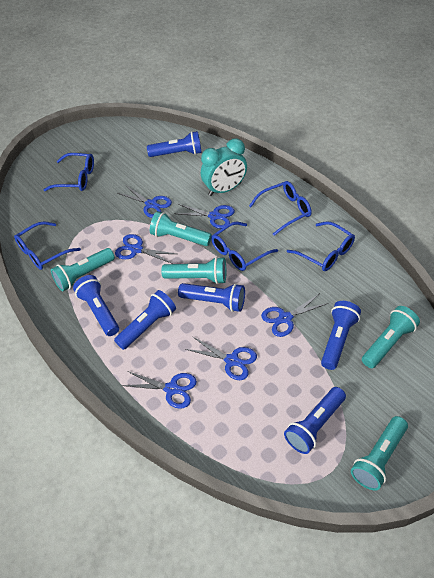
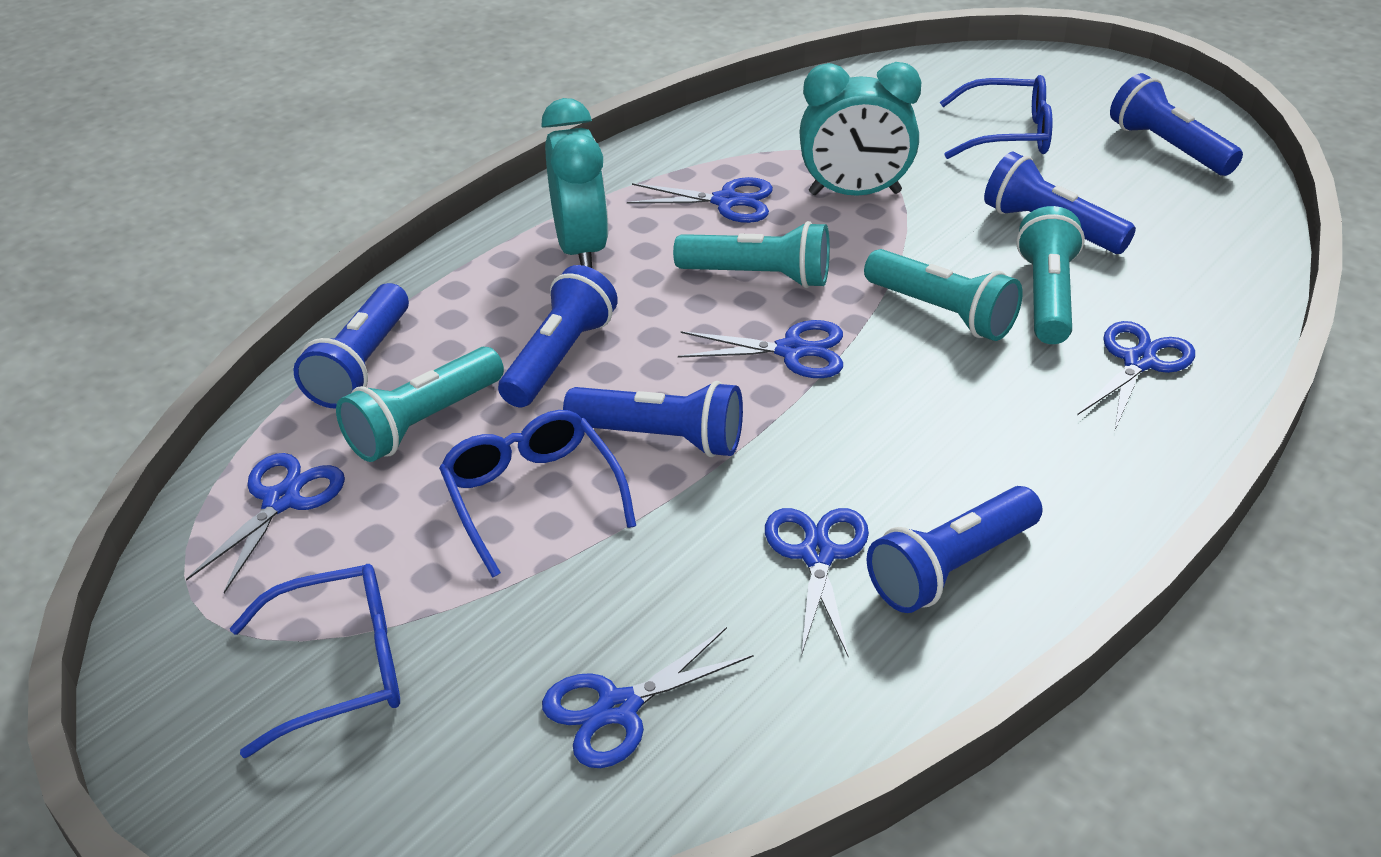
blue glasses: 5 -> 3
turquoise clock: 1 -> 2
turquoise flashlight: 5 -> 4

